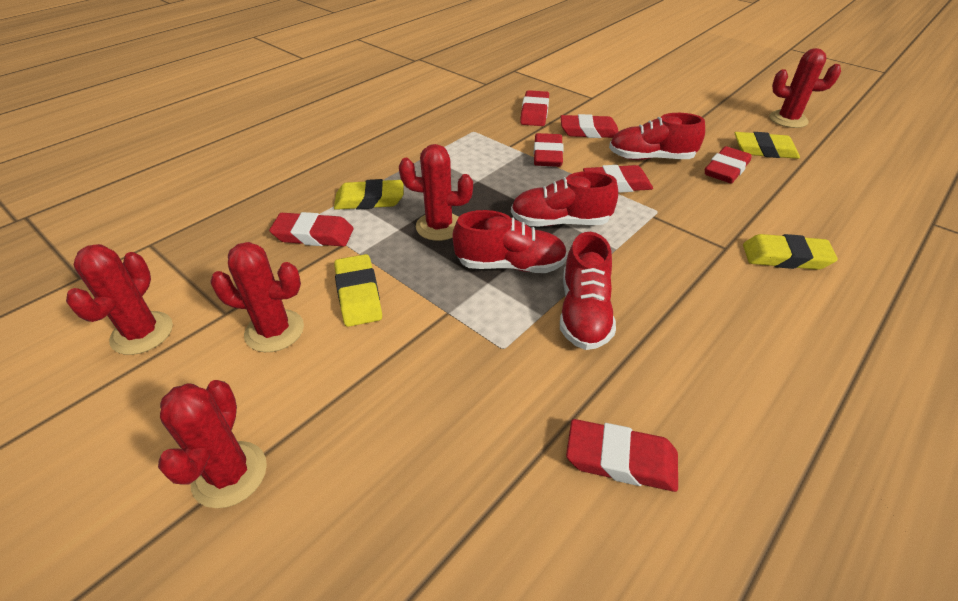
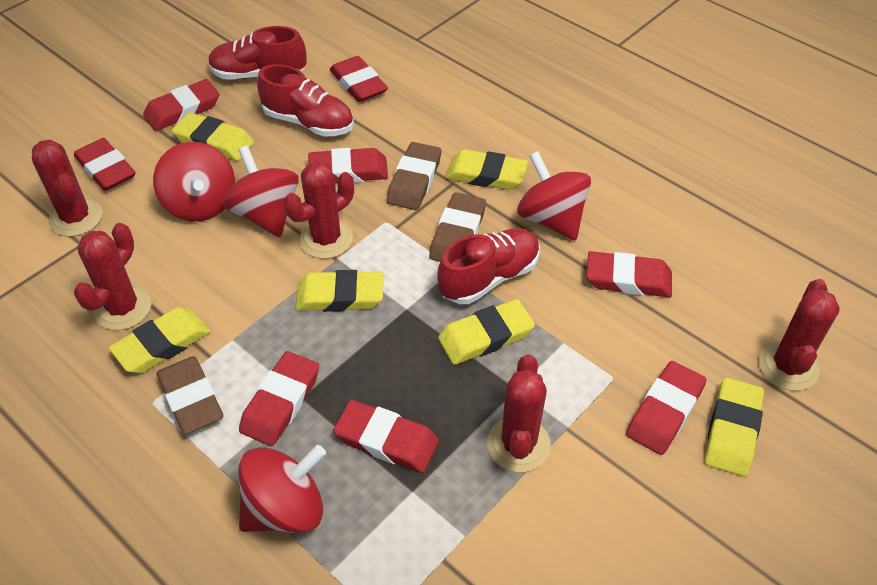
brown eraser: 0 -> 3
red eraser: 7 -> 8
red shoe: 4 -> 3
red spinning top: 0 -> 4
yellow eraser: 4 -> 6

